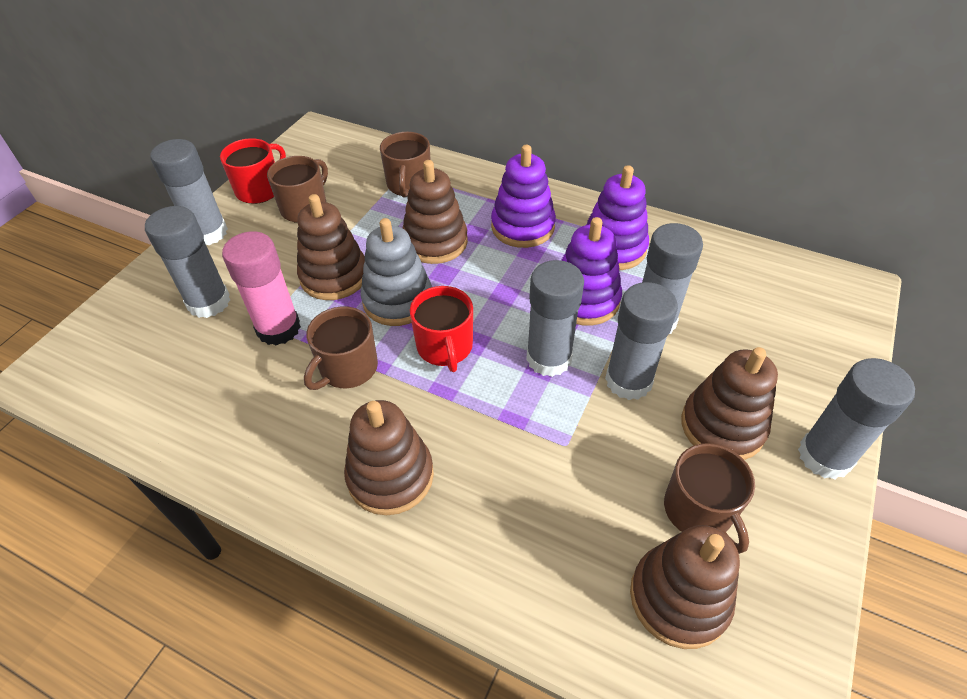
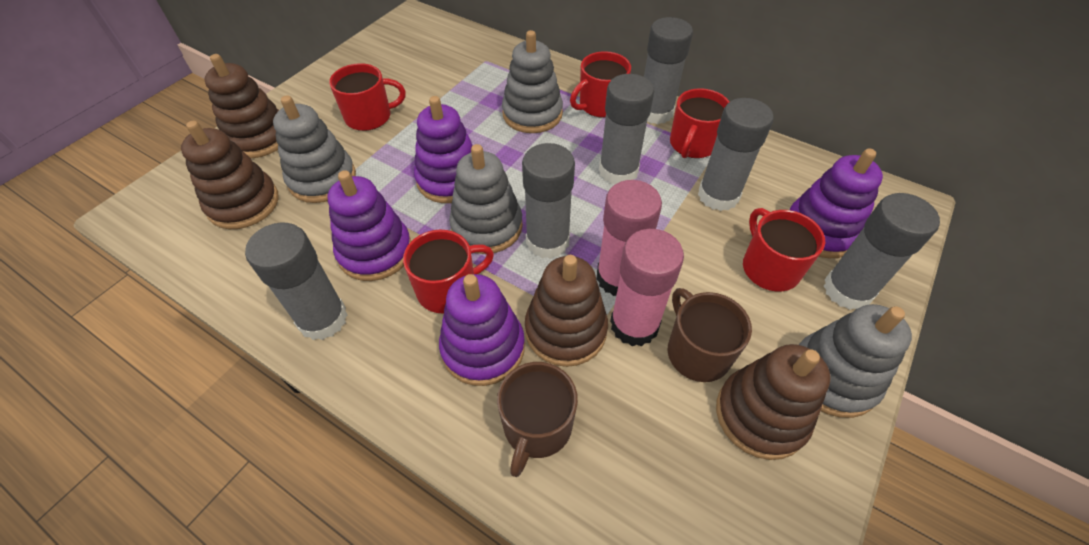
brown mug: 4 -> 2
brown stacking toy: 5 -> 4
grey stacking toy: 1 -> 4
pink glue stick: 1 -> 2
purple stacking toy: 3 -> 4
red mug: 2 -> 5

